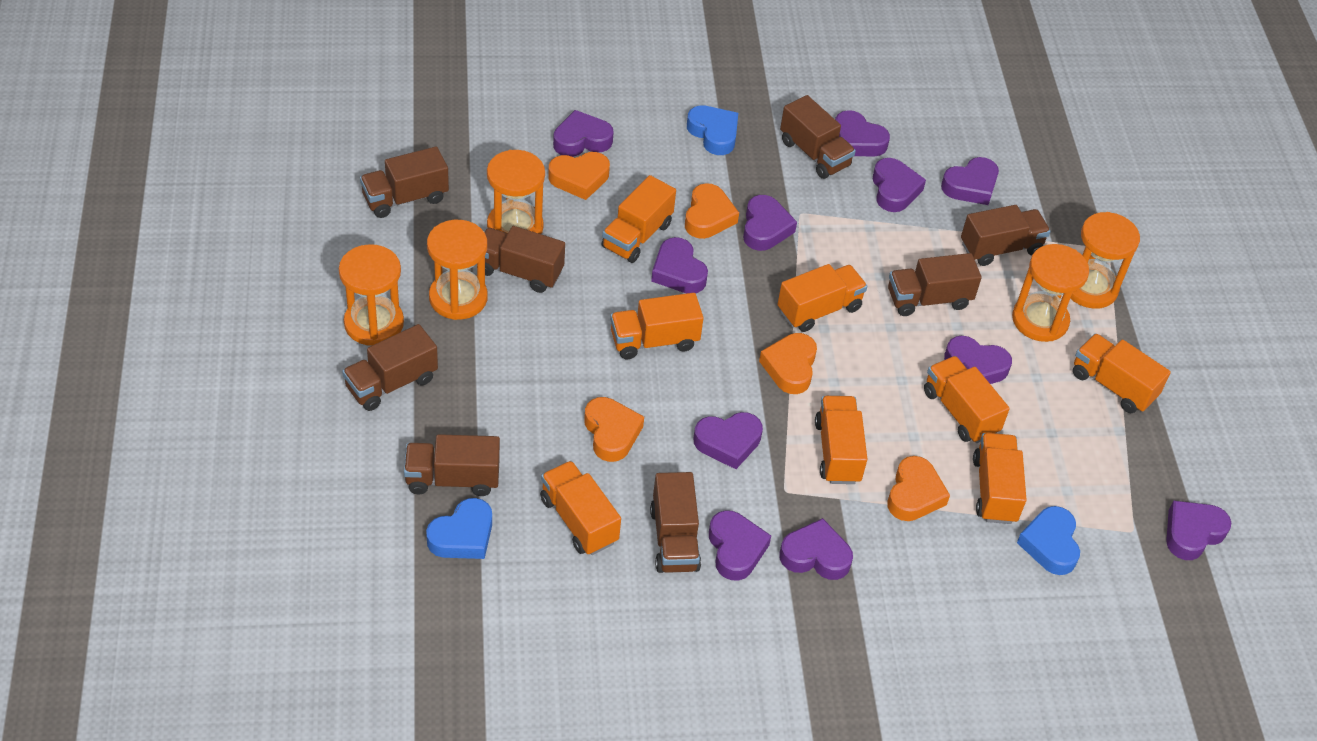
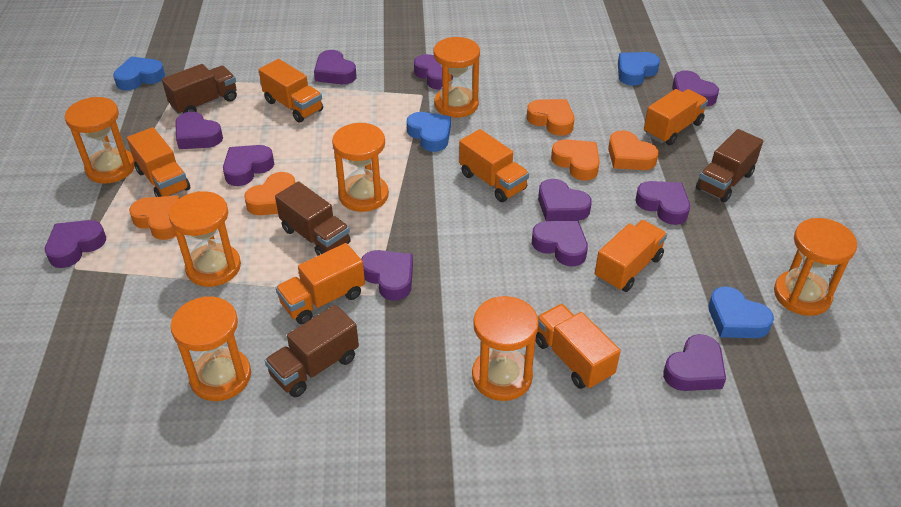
blue heart: 3 -> 4
brown truck: 8 -> 4
orange hourglass: 5 -> 7
orange truck: 8 -> 7

